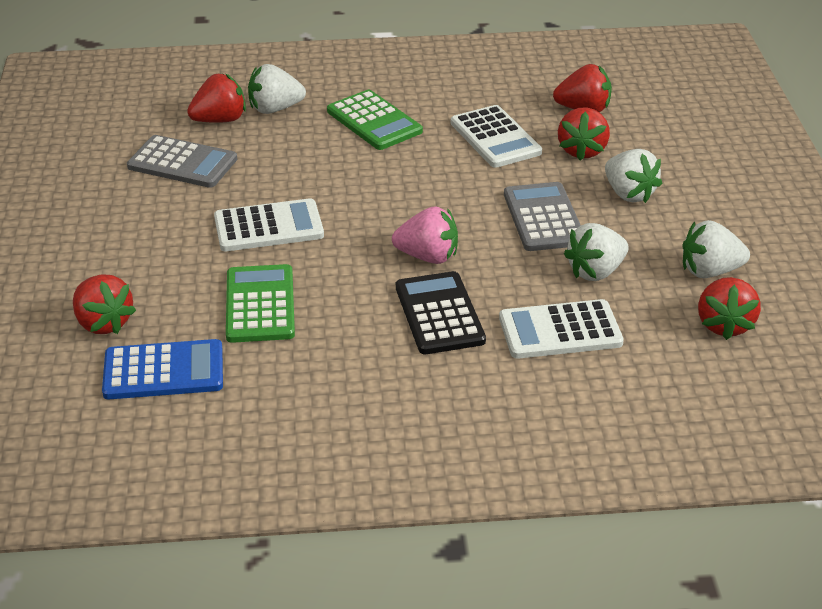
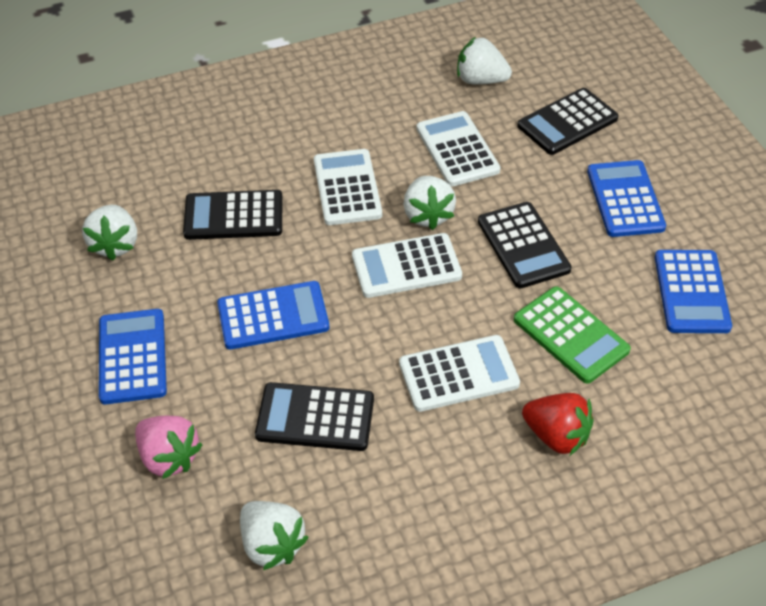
black calculator: 1 -> 4
blue calculator: 1 -> 4
green calculator: 2 -> 1
grey calculator: 2 -> 0
red strawberry: 5 -> 1
white calculator: 3 -> 4

